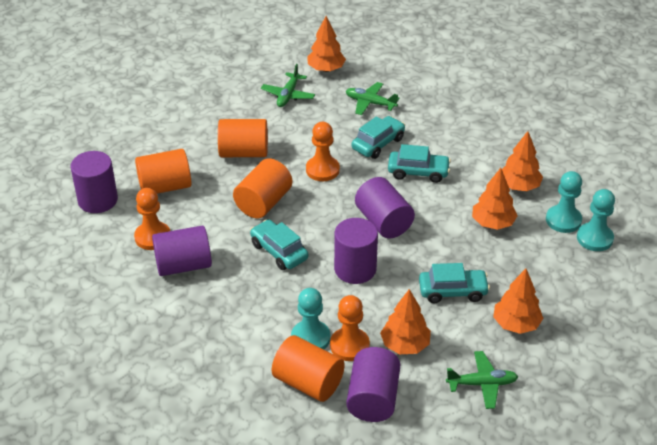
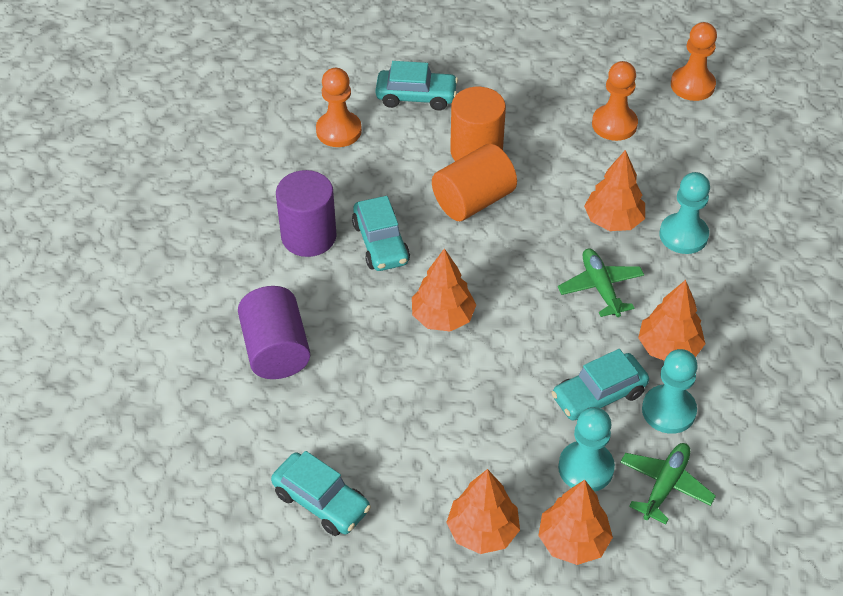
green plane: 3 -> 2
orange cylinder: 4 -> 2
purple cylinder: 5 -> 2

